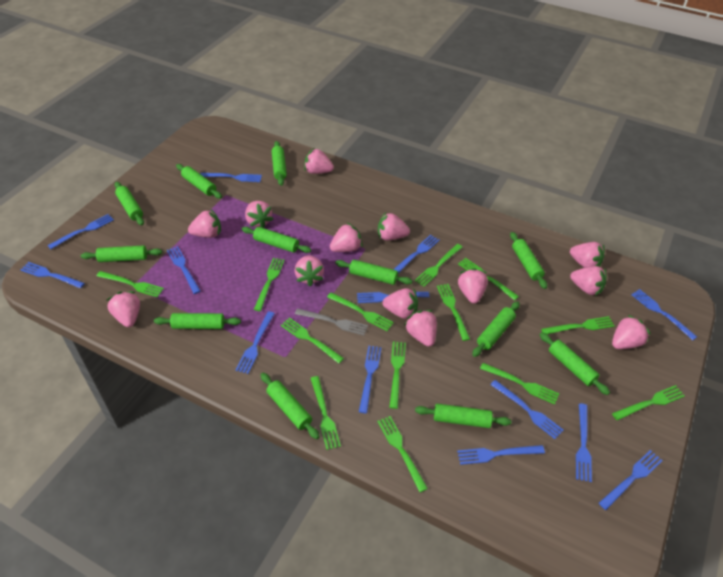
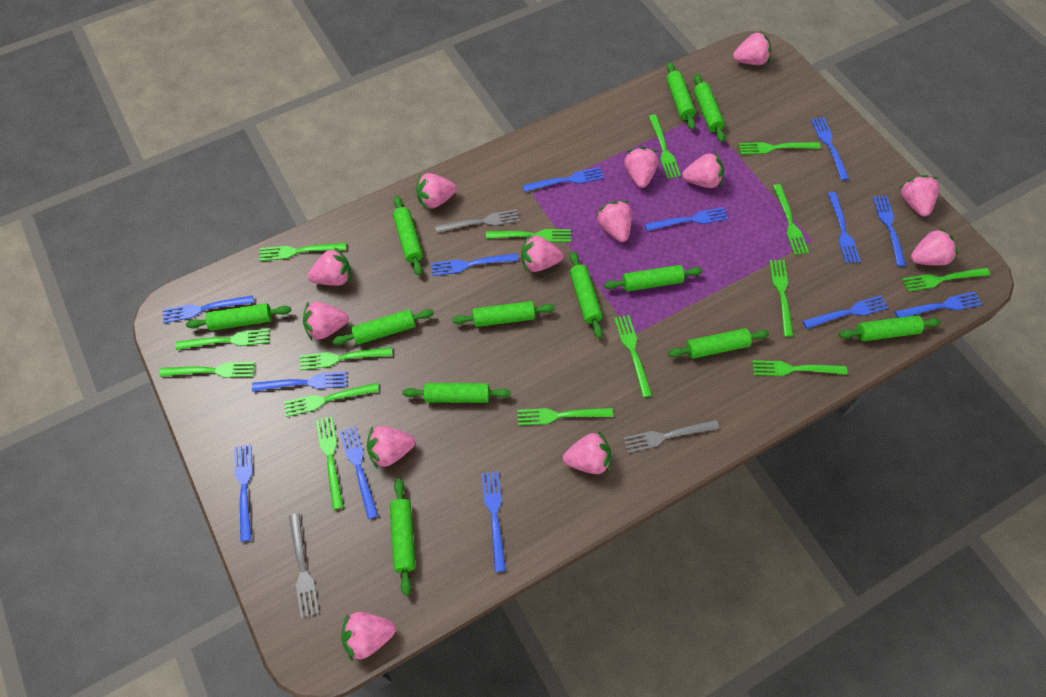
green fork: 13 -> 15
grey fork: 1 -> 3

